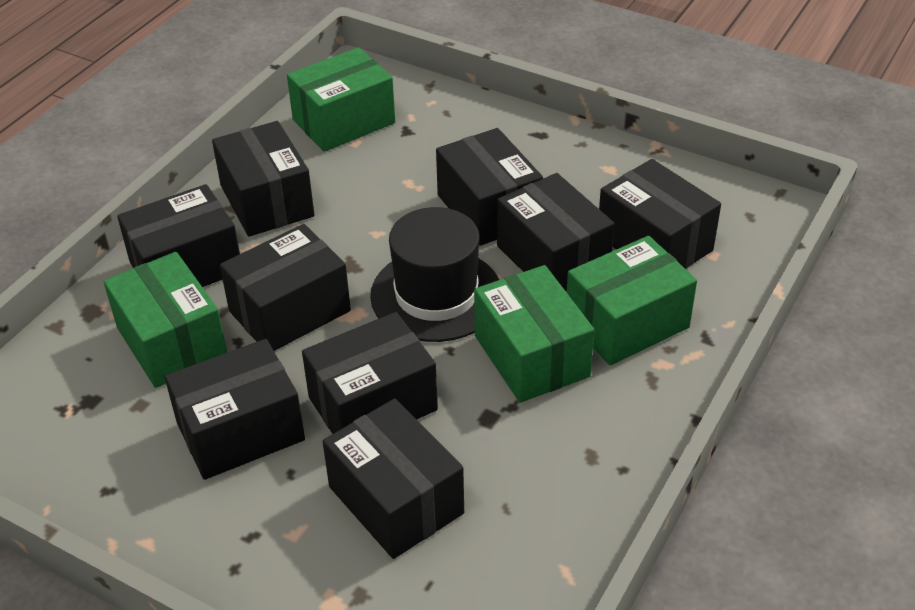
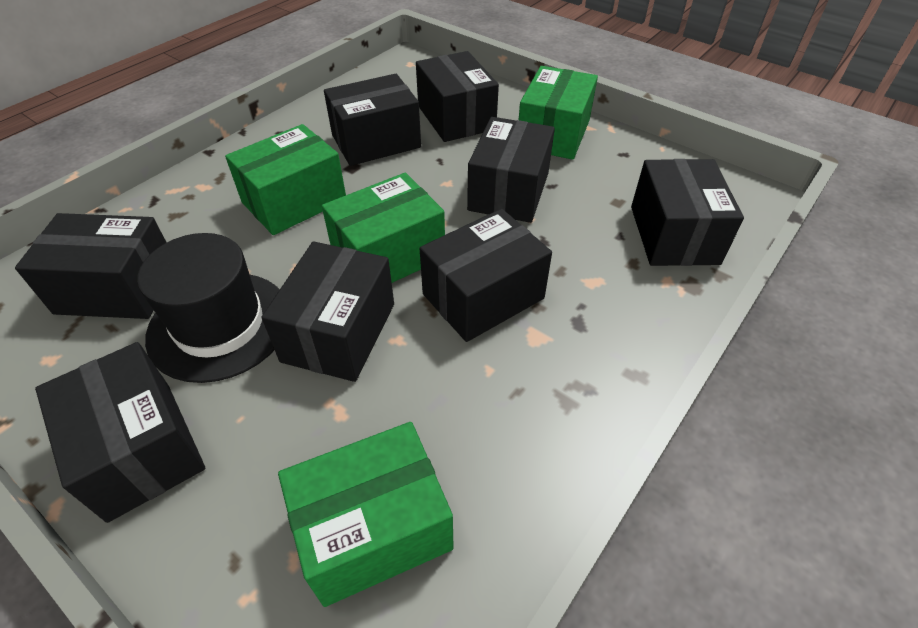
black box: 9 -> 8

